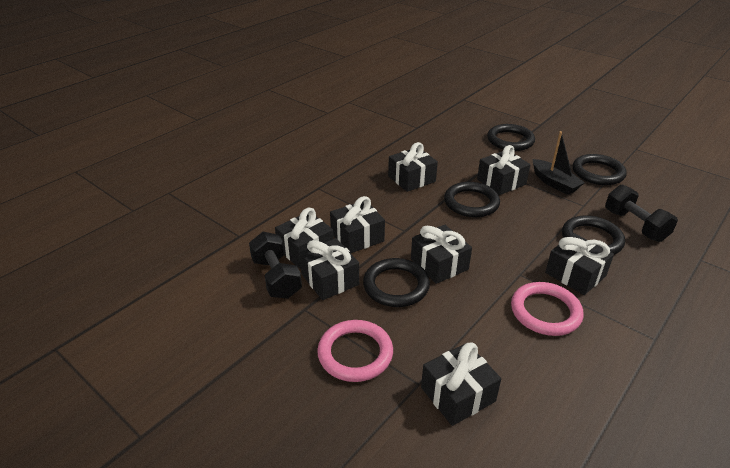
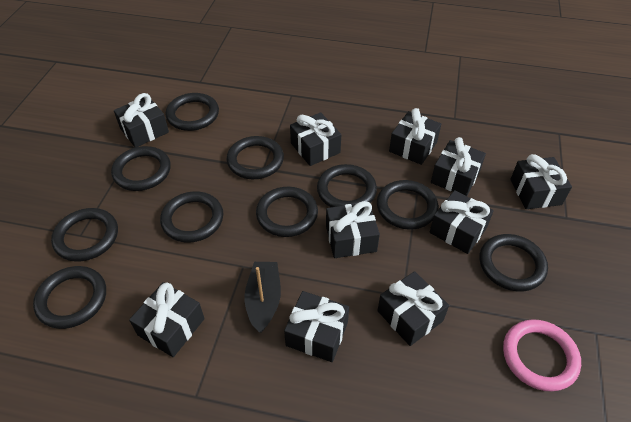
black dumbbell: 2 -> 0
black gift: 8 -> 10
black ring: 5 -> 10
pink ring: 2 -> 1

